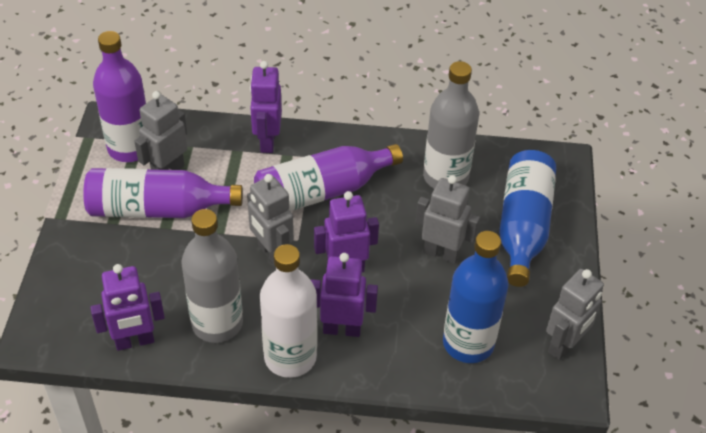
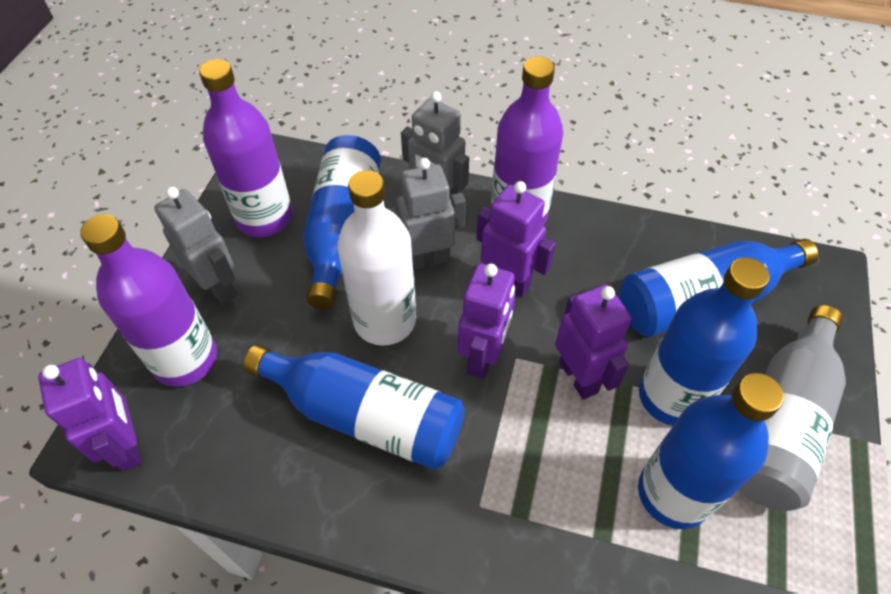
blue bottle: 2 -> 5
grey bottle: 2 -> 1
grey robot: 4 -> 3

